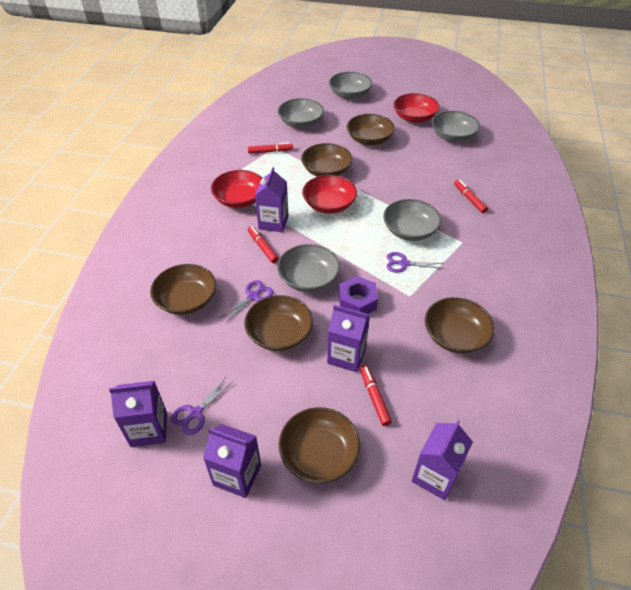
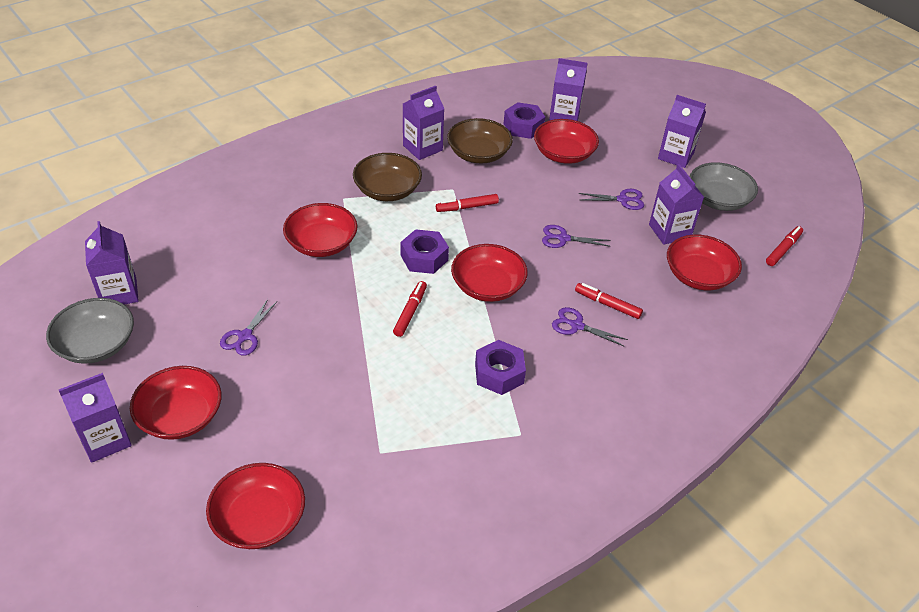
brown bowl: 6 -> 2
grey bowl: 5 -> 2
purple carton: 5 -> 6
purple nut: 1 -> 3
purple scissors: 3 -> 4
red bowl: 3 -> 6

